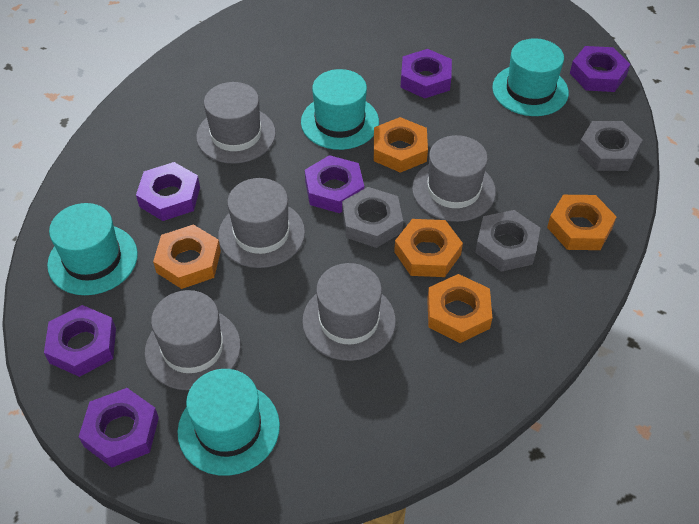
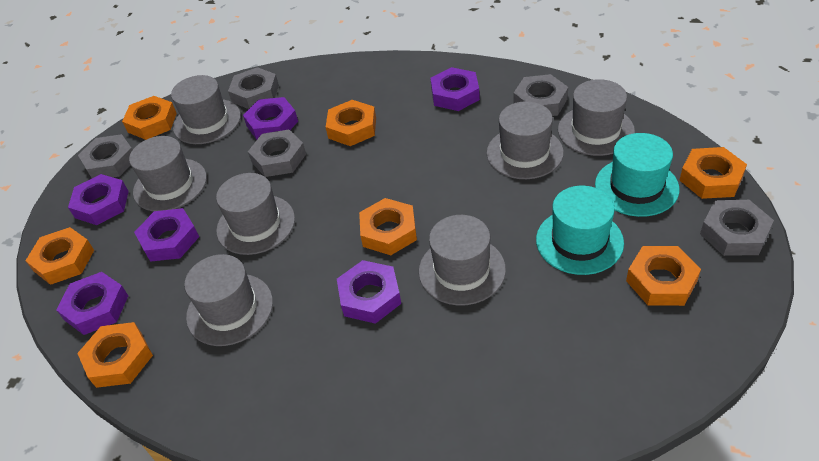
grey hat: 5 -> 7
grey nut: 3 -> 5
orange nut: 5 -> 7
turquoise hat: 4 -> 2

